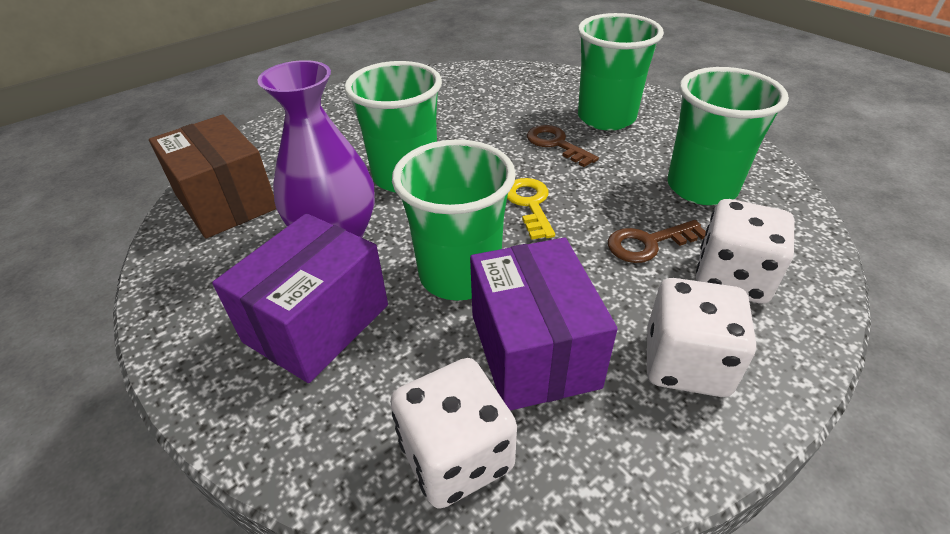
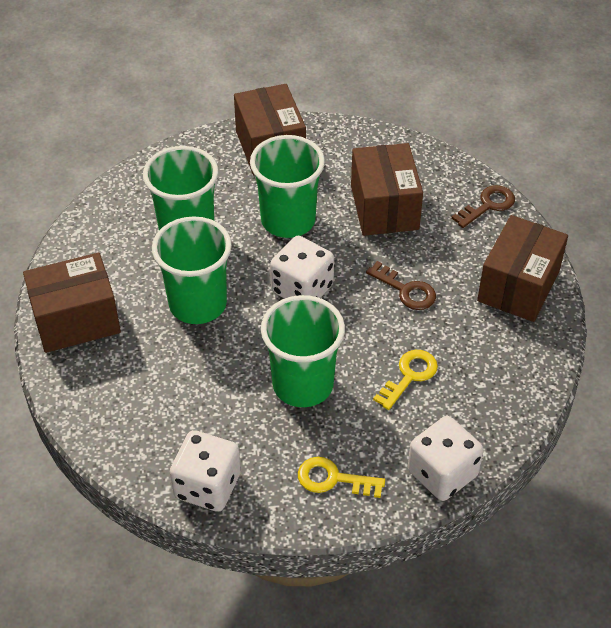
brown box: 1 -> 4
purple box: 2 -> 0
purple vase: 1 -> 0
yellow key: 1 -> 2

